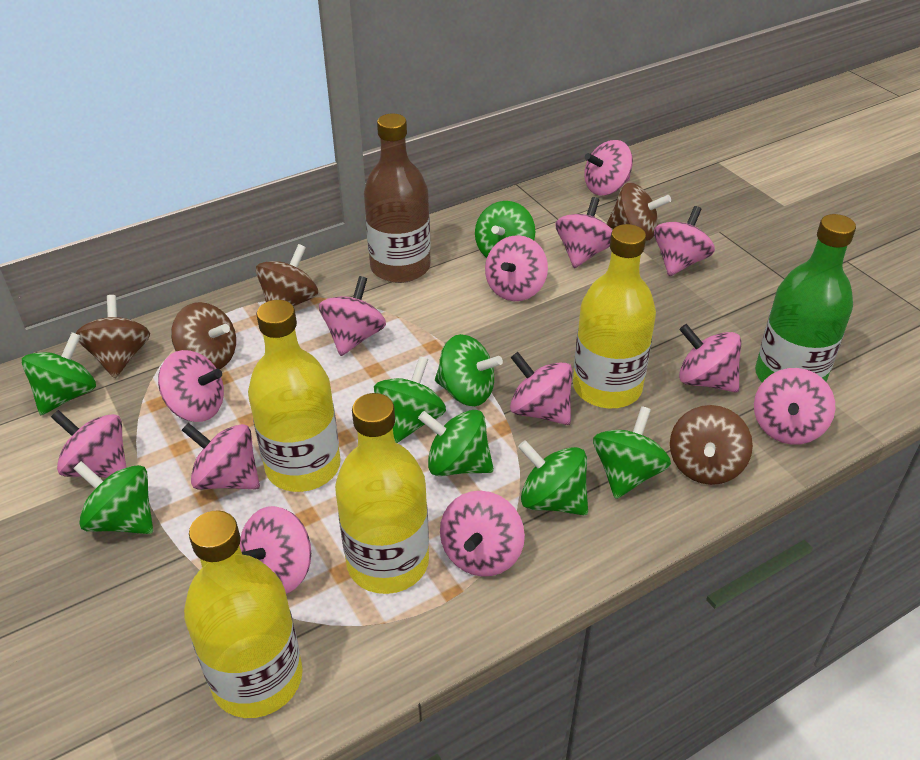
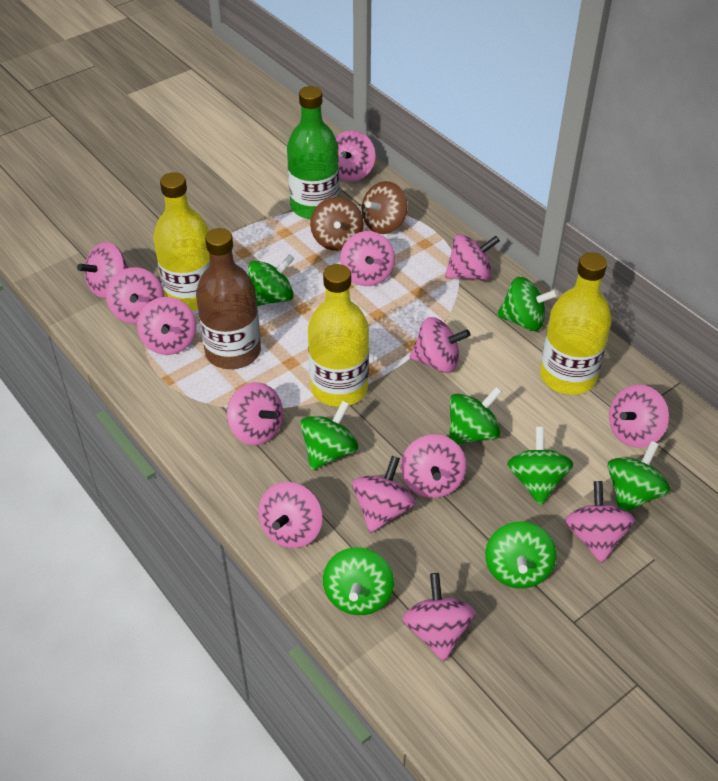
brown spinning top: 5 -> 2
pink spinning top: 13 -> 14
yellow bottle: 4 -> 3

